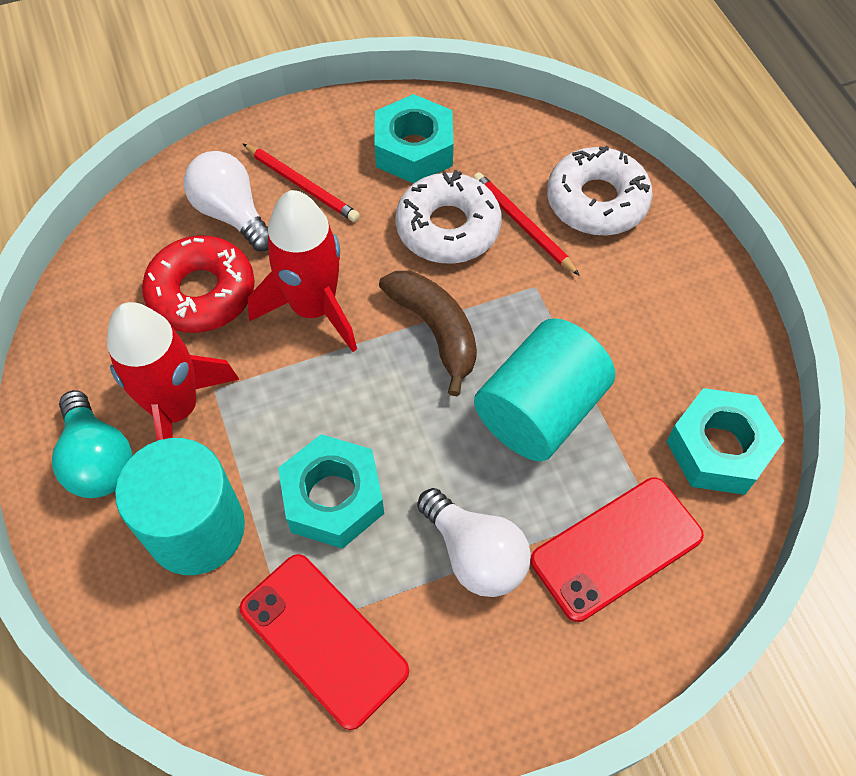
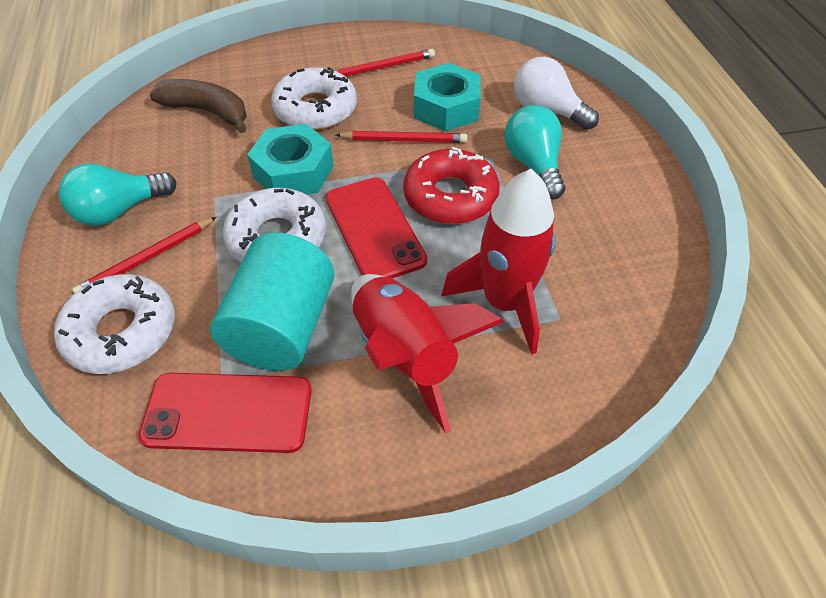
red pencil: 2 -> 3
turquoise cylinder: 2 -> 1
turquoise light bulb: 1 -> 2
turquoise nut: 3 -> 2
white donut: 2 -> 3
white light bulb: 2 -> 1

